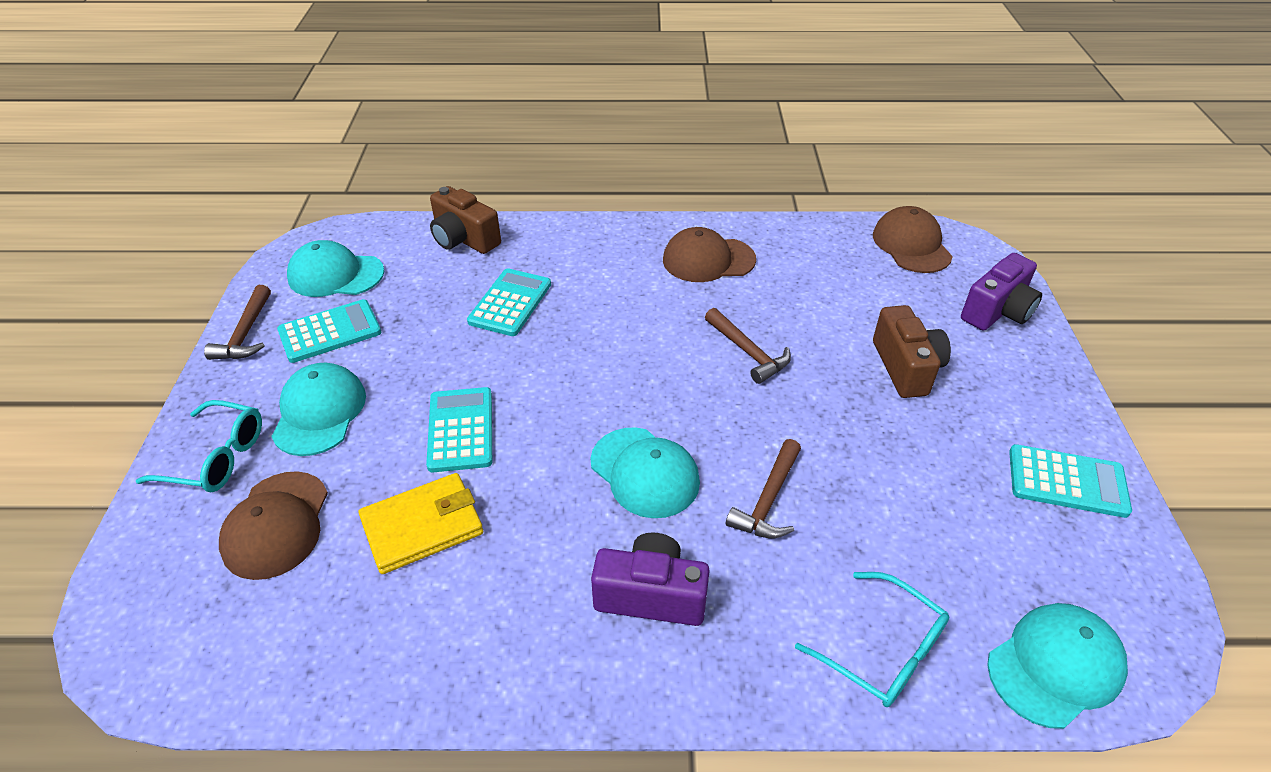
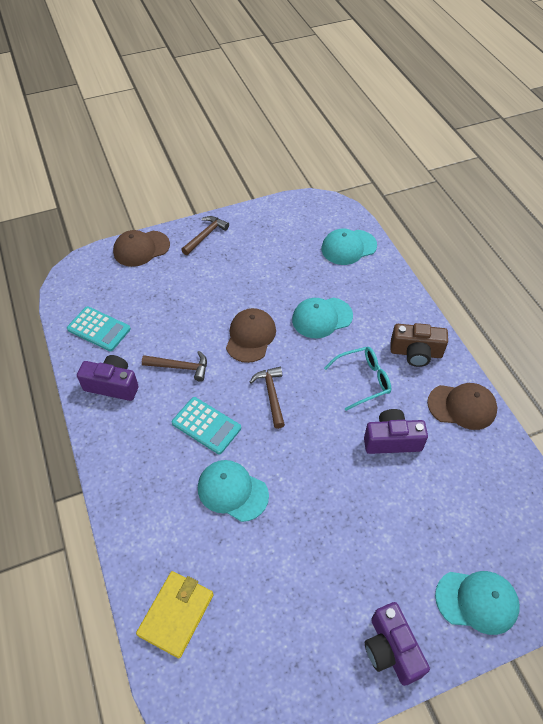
brown camera: 2 -> 1
purple camera: 2 -> 3
turquoise calculator: 4 -> 2
turquoise glasses: 2 -> 1

